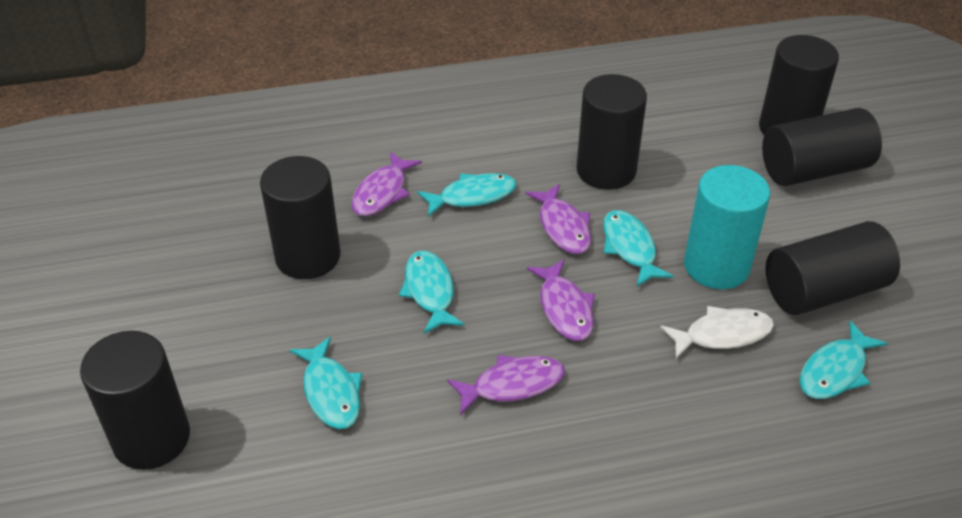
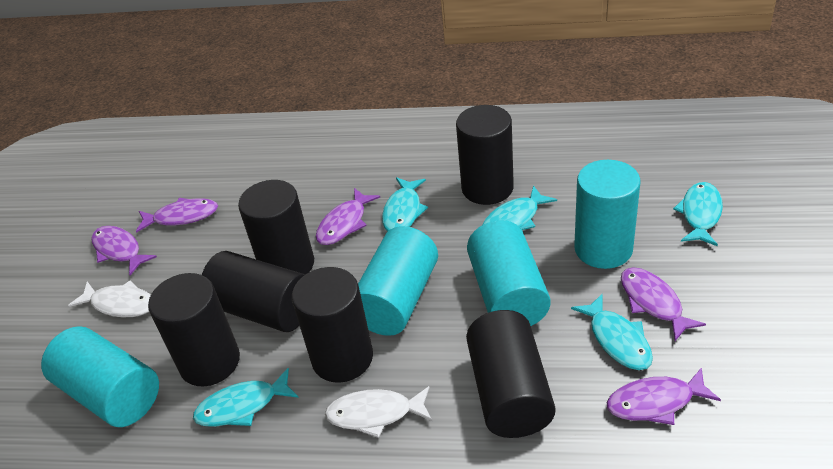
purple fish: 4 -> 5
turquoise cylinder: 1 -> 4
white fish: 1 -> 2

